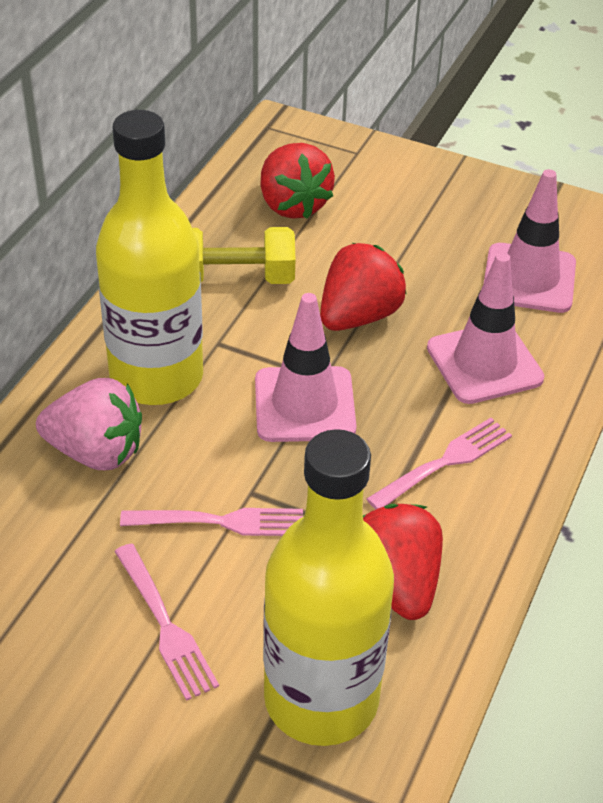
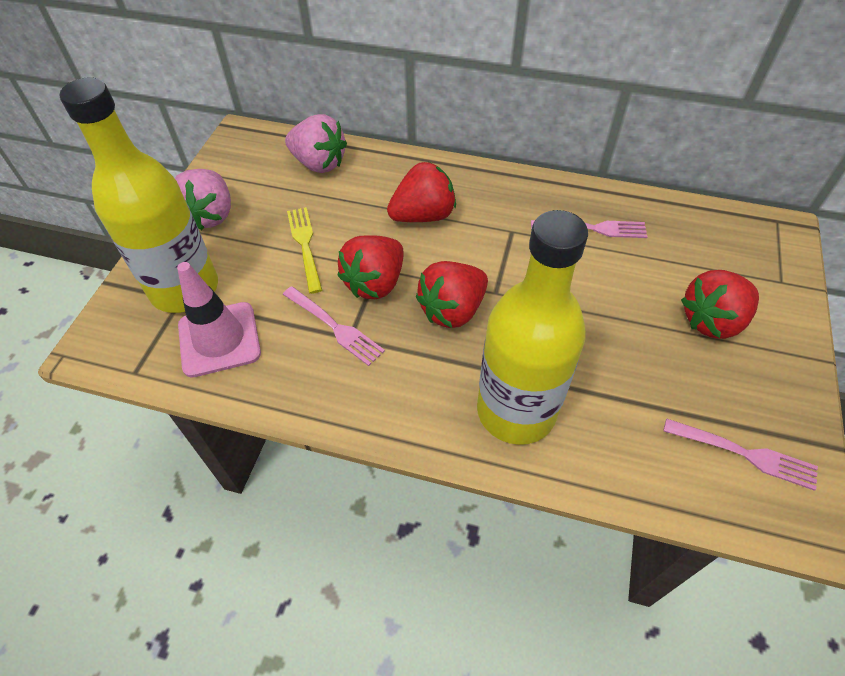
pink strawberry: 1 -> 2
pink traffic cone: 3 -> 1
red strawberry: 3 -> 4
yellow dumbbell: 1 -> 0
yellow fork: 0 -> 1

